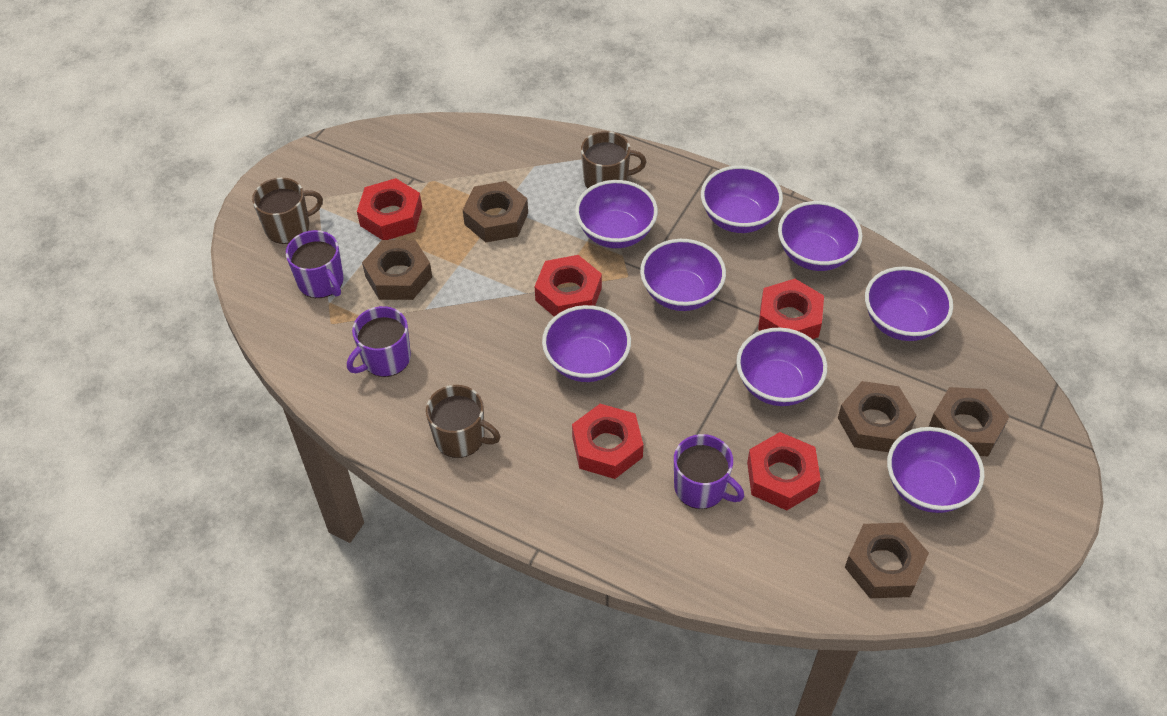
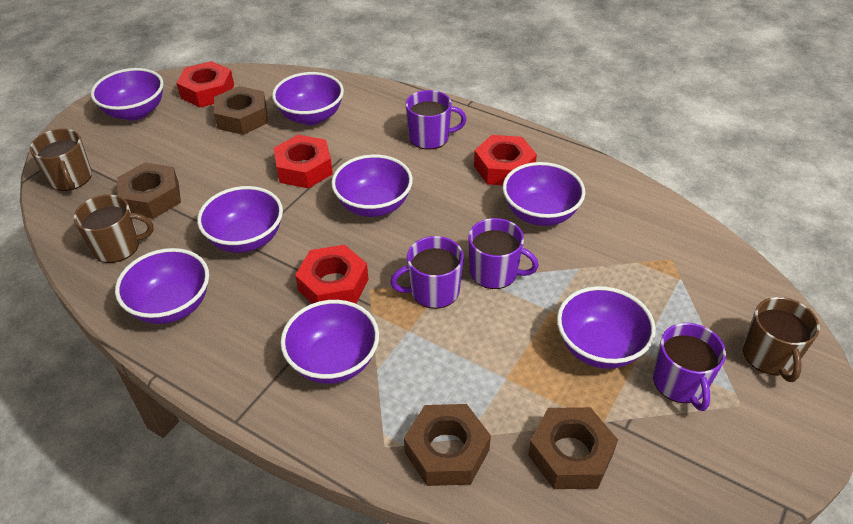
brown nut: 5 -> 4
purple mug: 3 -> 4
red nut: 5 -> 4

